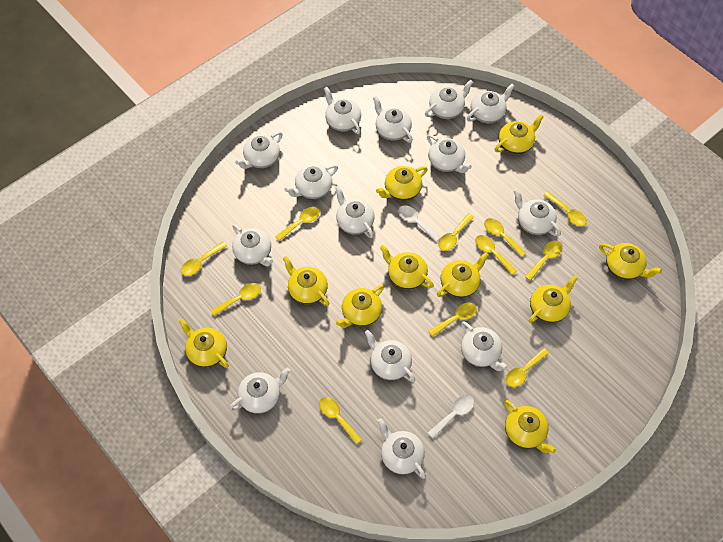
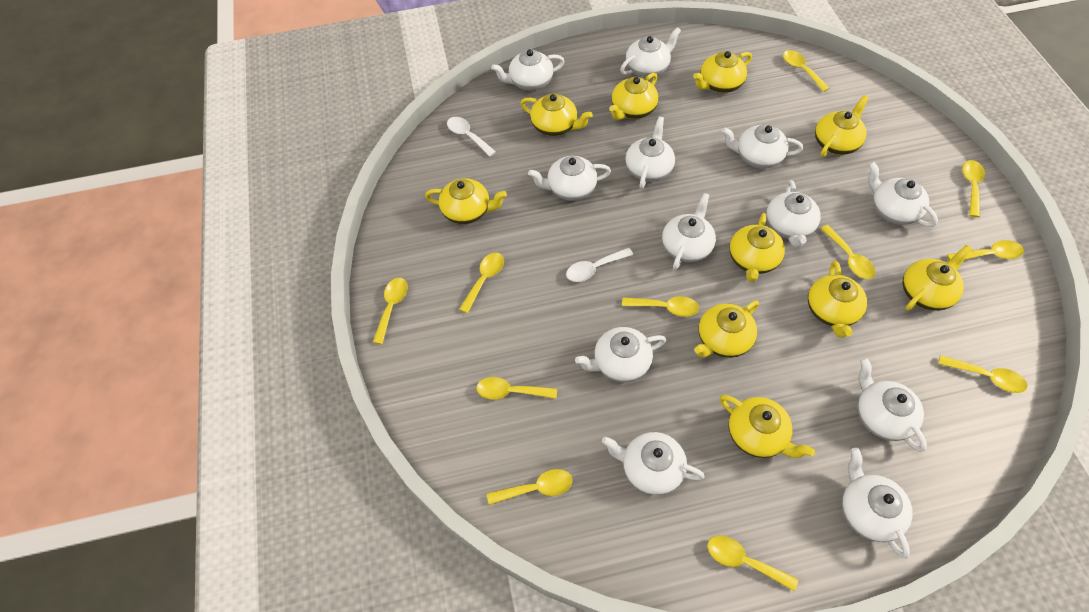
white teapot: 14 -> 12

